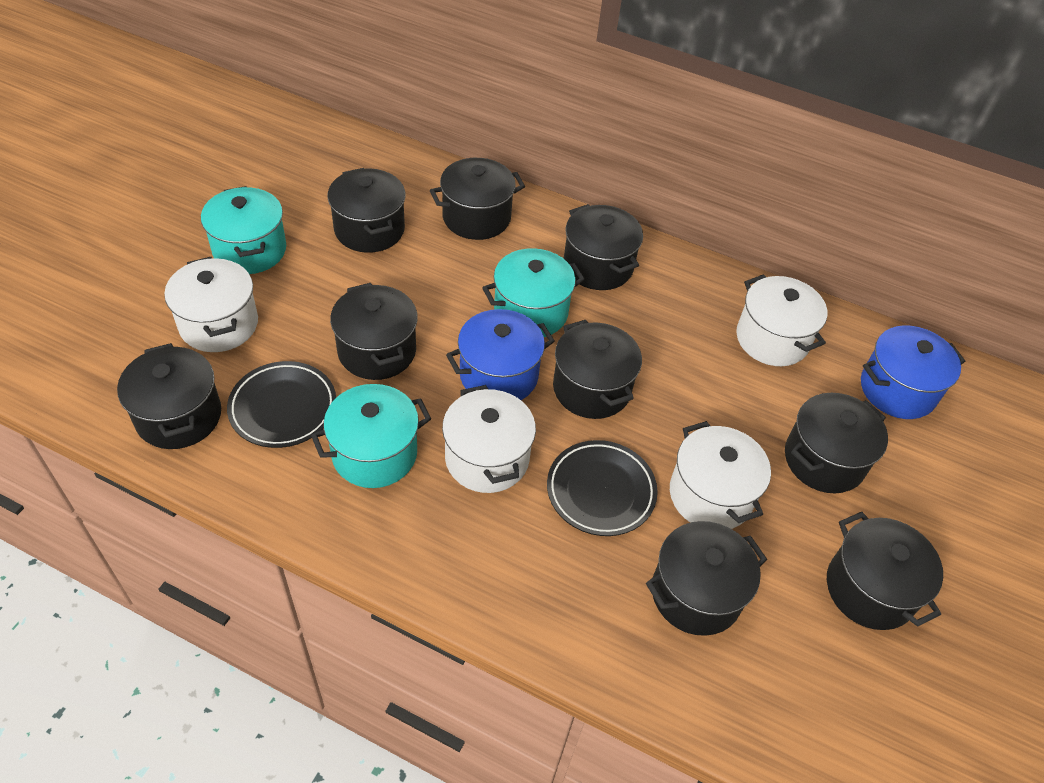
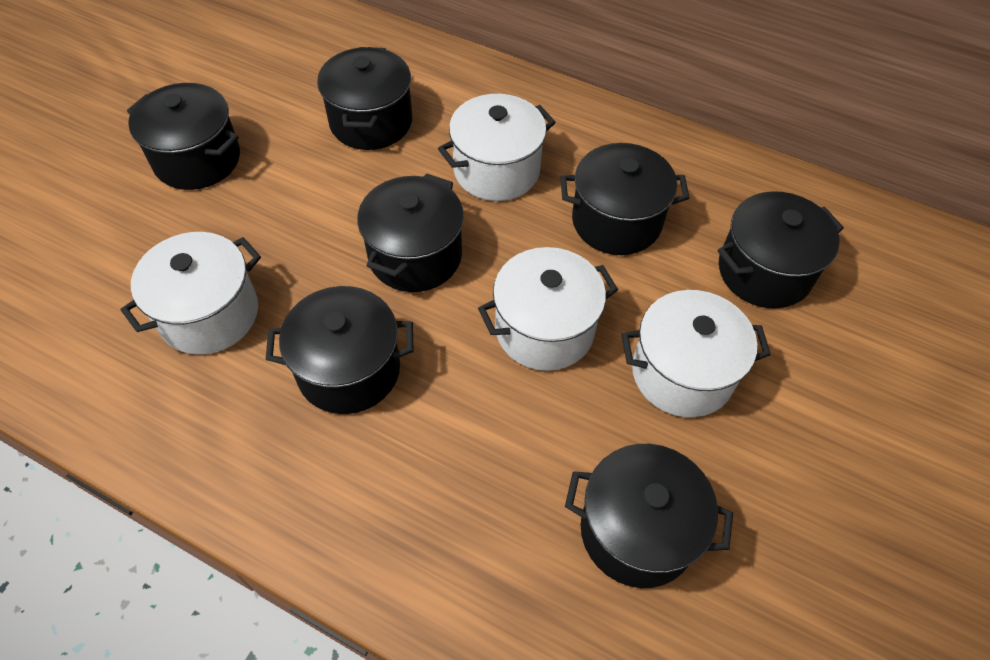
black plate: 2 -> 0
black pot: 9 -> 7
blue pot: 2 -> 0
turquoise pot: 3 -> 0

